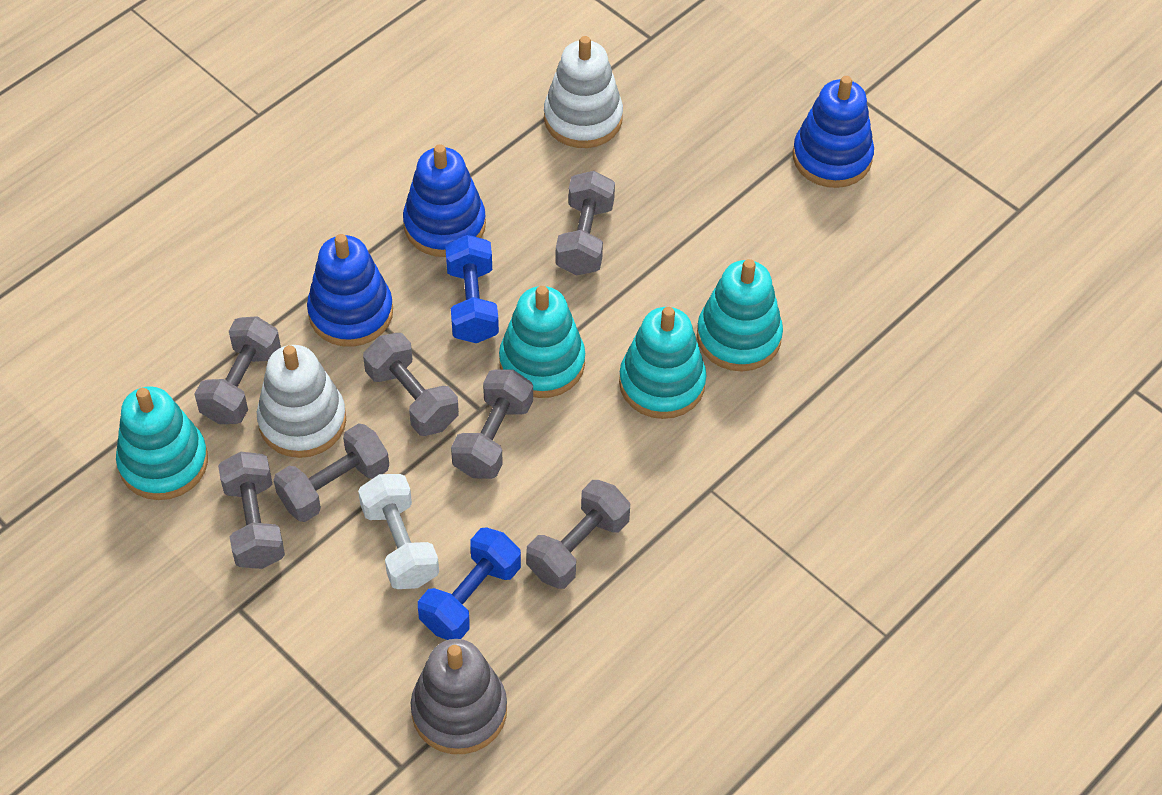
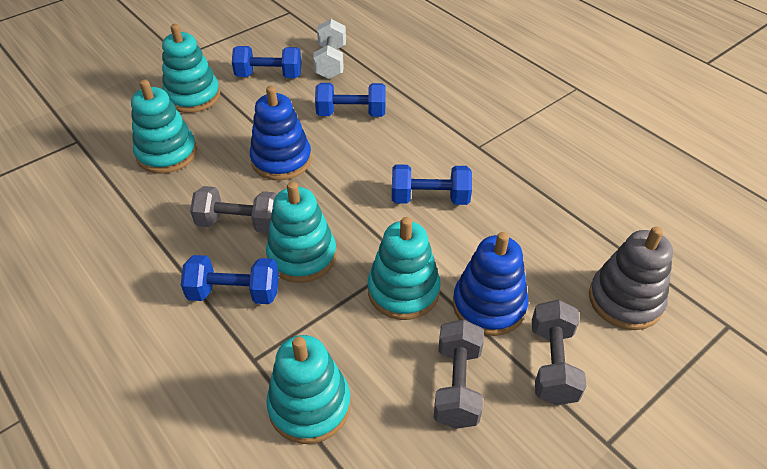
blue dumbbell: 2 -> 4
blue stacking toy: 3 -> 2
grey dumbbell: 7 -> 3
turquoise stacking toy: 4 -> 5
white stacking toy: 2 -> 0

